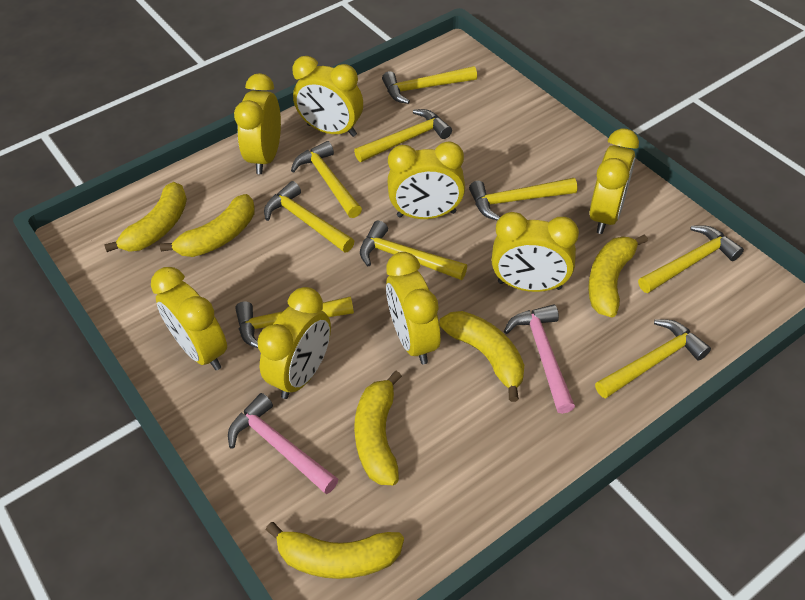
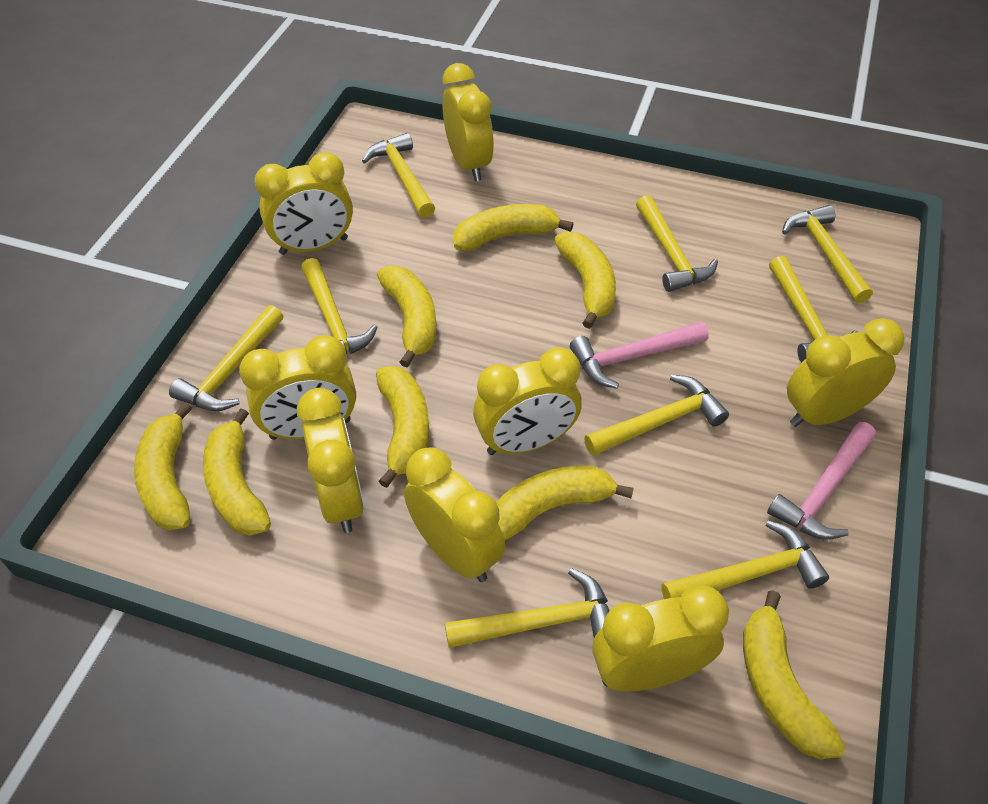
yellow banana: 6 -> 8

